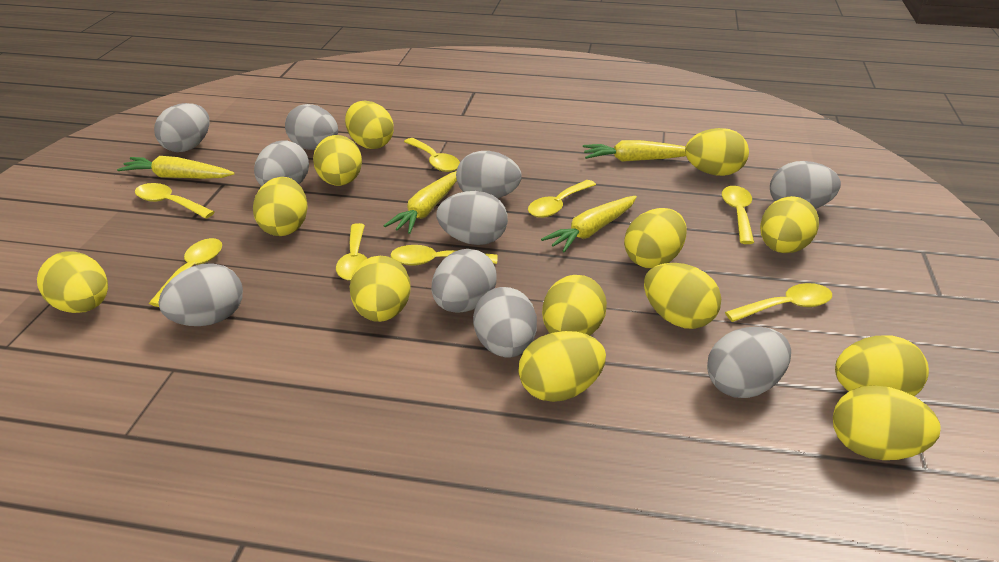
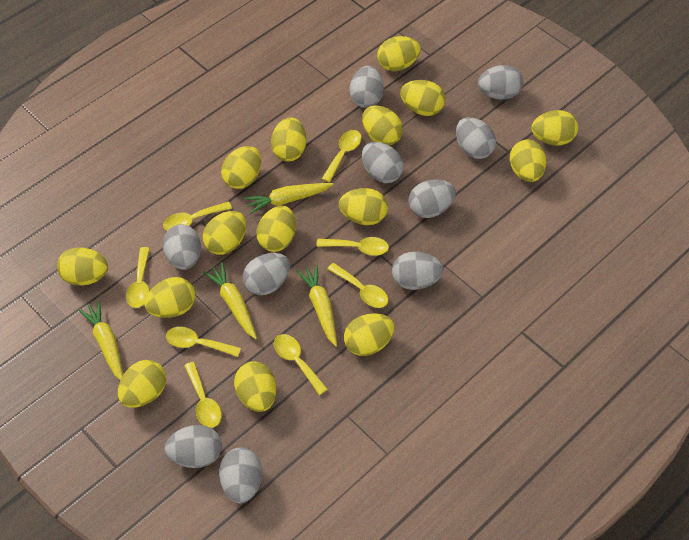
yellow egg: 13 -> 15

